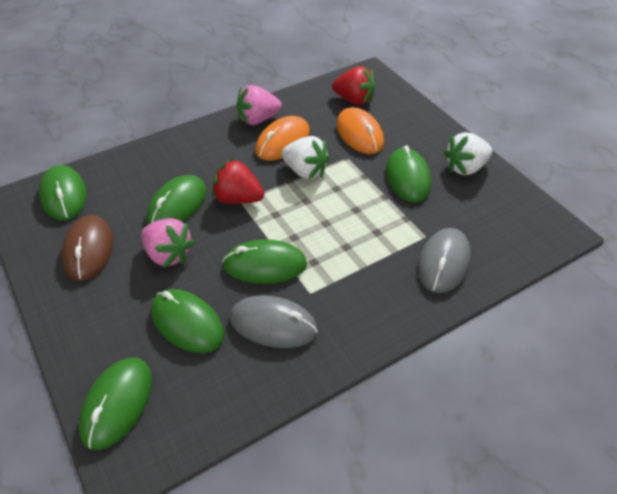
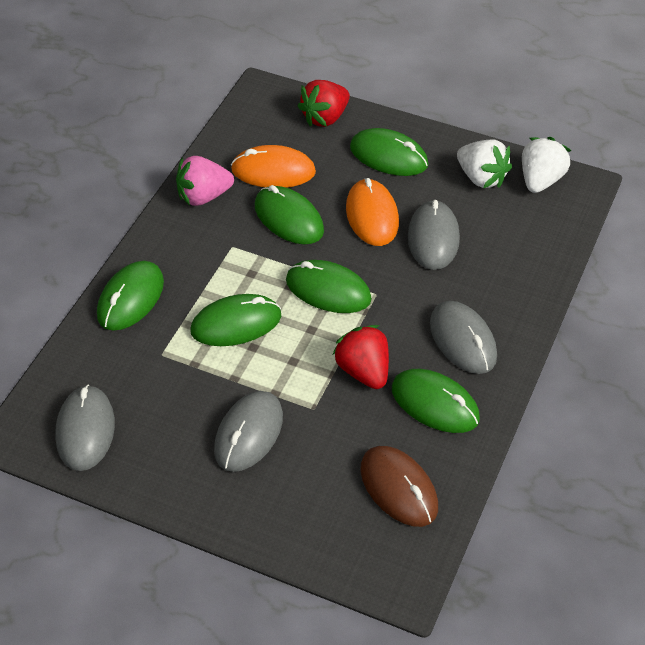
grey mouse: 2 -> 4
pink strawberry: 2 -> 1

